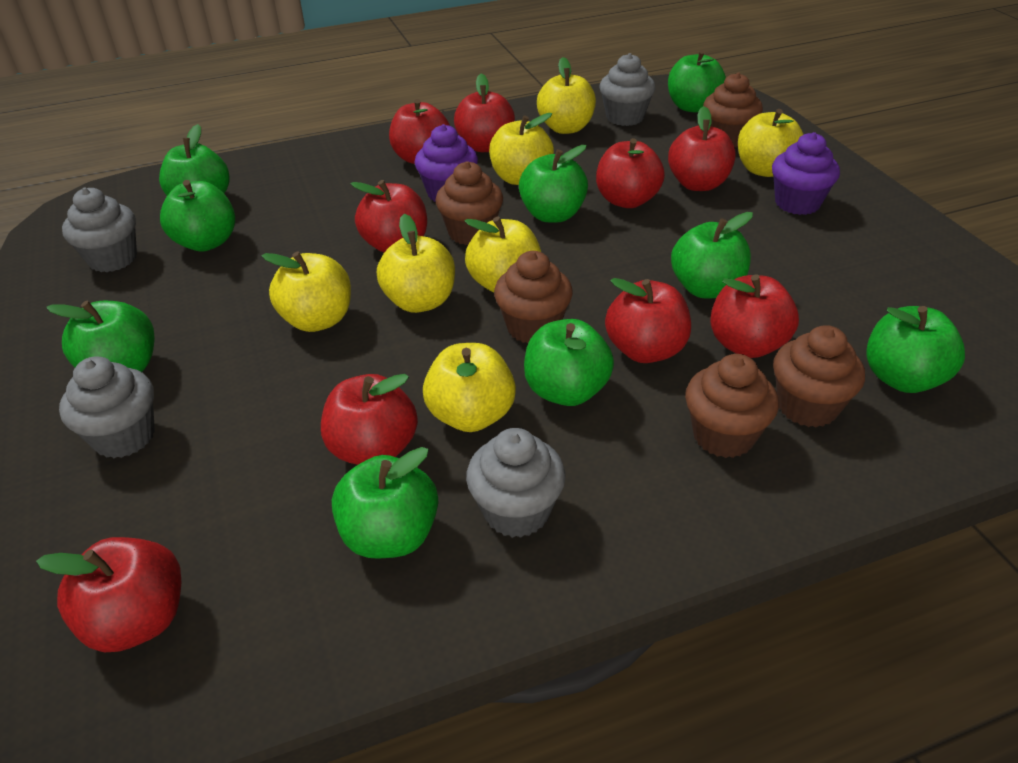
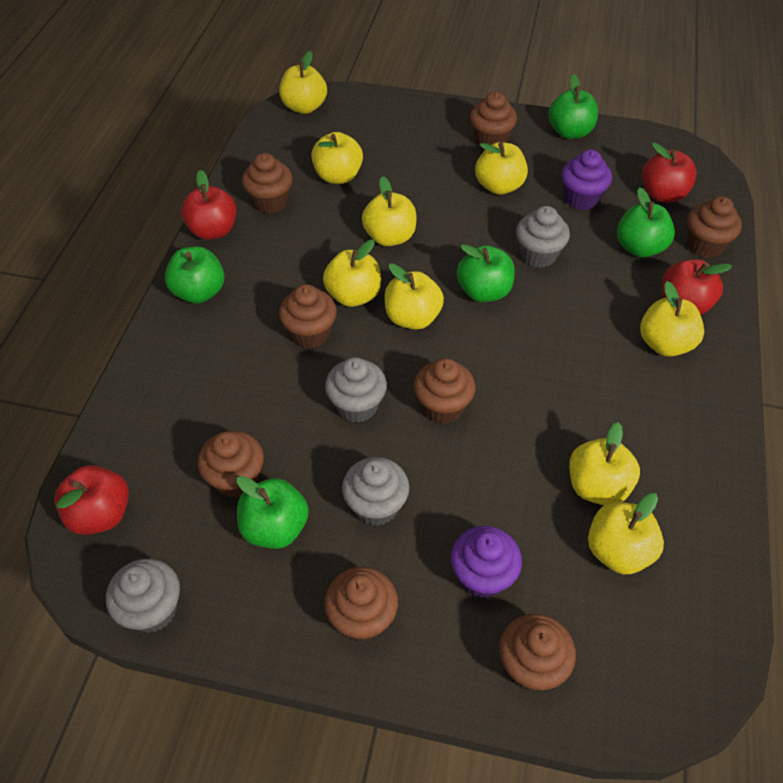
brown cupcake: 5 -> 8
green apple: 9 -> 5
red apple: 9 -> 4
yellow apple: 7 -> 9

